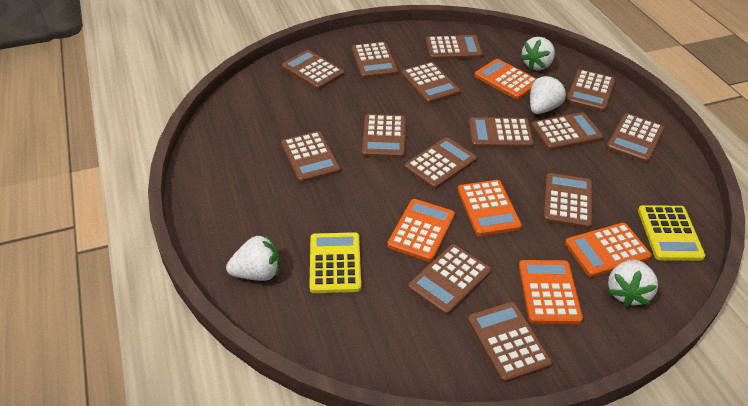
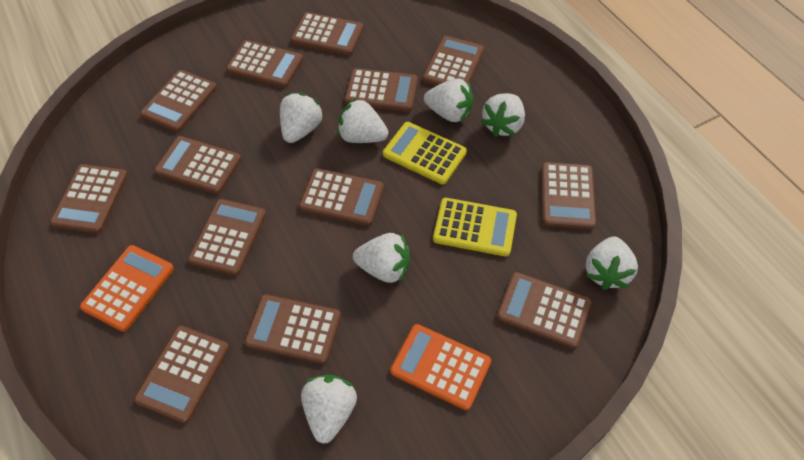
brown calculator: 14 -> 13
orange calculator: 5 -> 2
white strawberry: 4 -> 7

